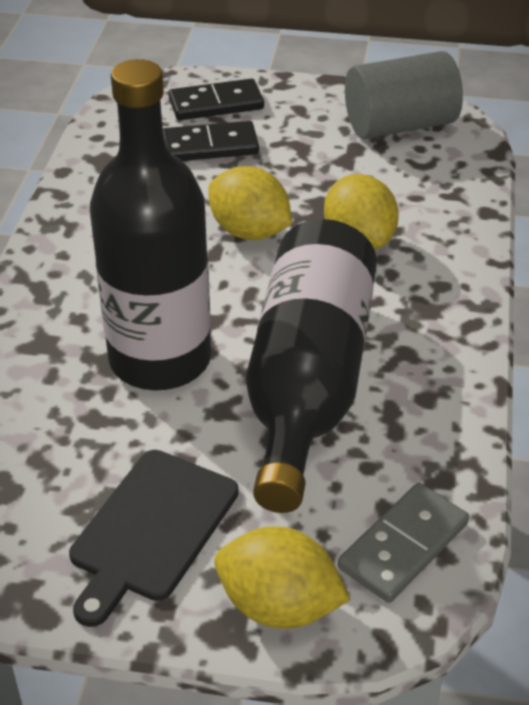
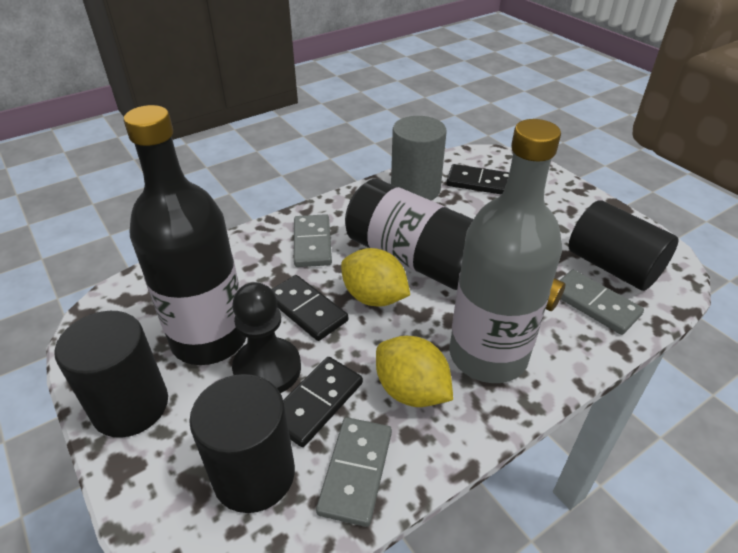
black cutting board: 1 -> 0
black cylinder: 0 -> 3
black domino: 2 -> 3
black pawn: 0 -> 1
grey bottle: 0 -> 1
grey domino: 1 -> 3
yellow lemon: 3 -> 2

